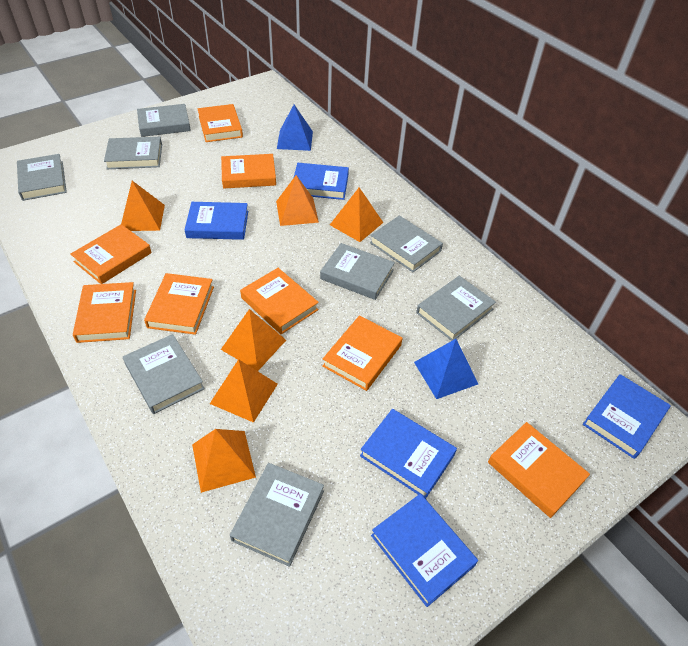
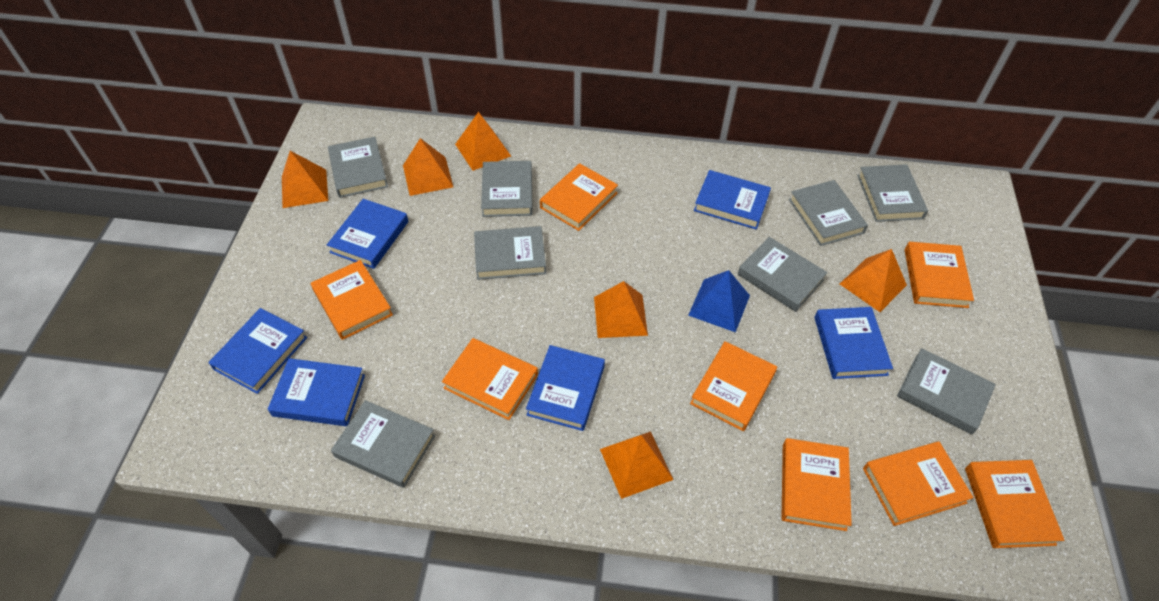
blue book: 5 -> 6
blue pyramid: 2 -> 1

